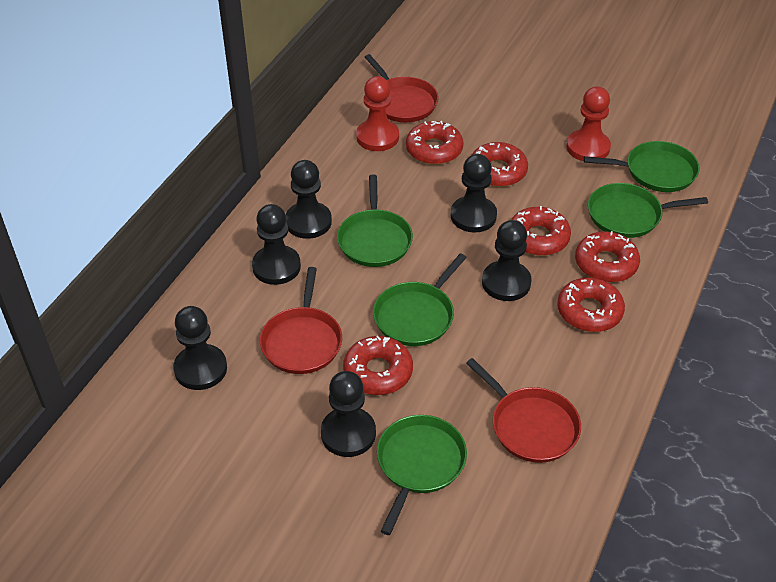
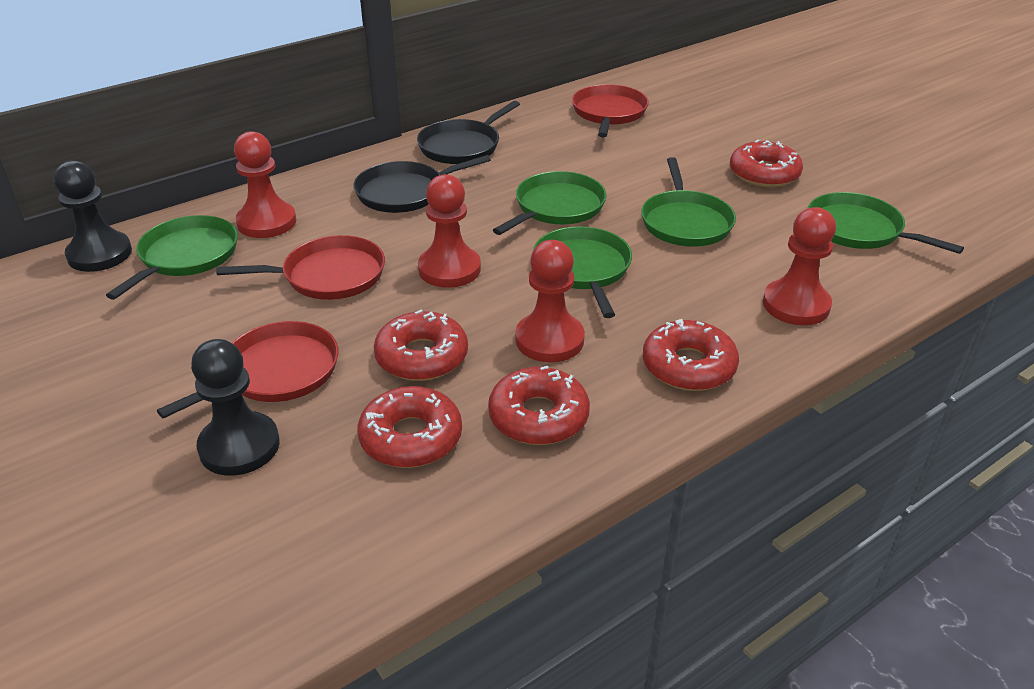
black pan: 0 -> 2
black pawn: 6 -> 2
red donut: 6 -> 5
red pawn: 2 -> 4

